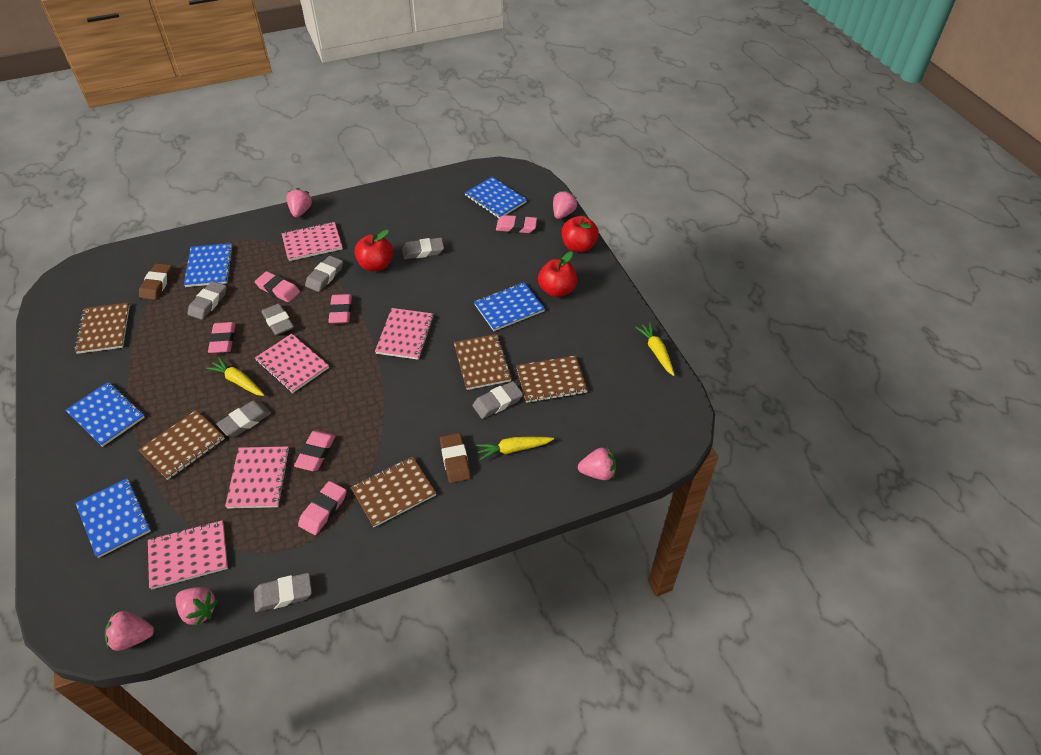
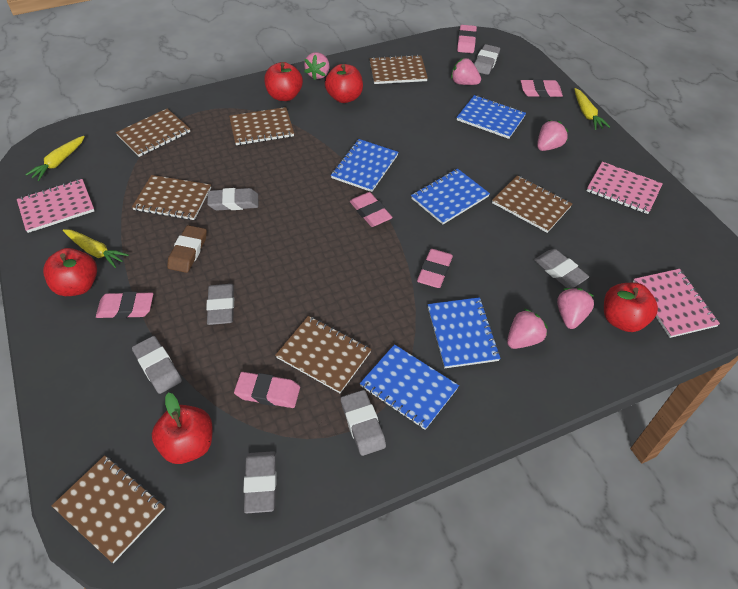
brown eraser: 2 -> 1
brown notebook: 5 -> 7
pink notebook: 5 -> 3
red apple: 3 -> 5

